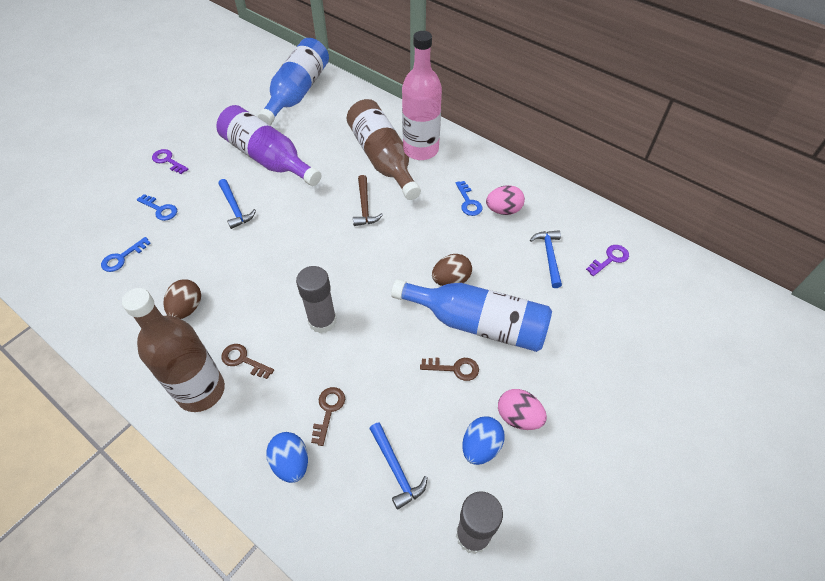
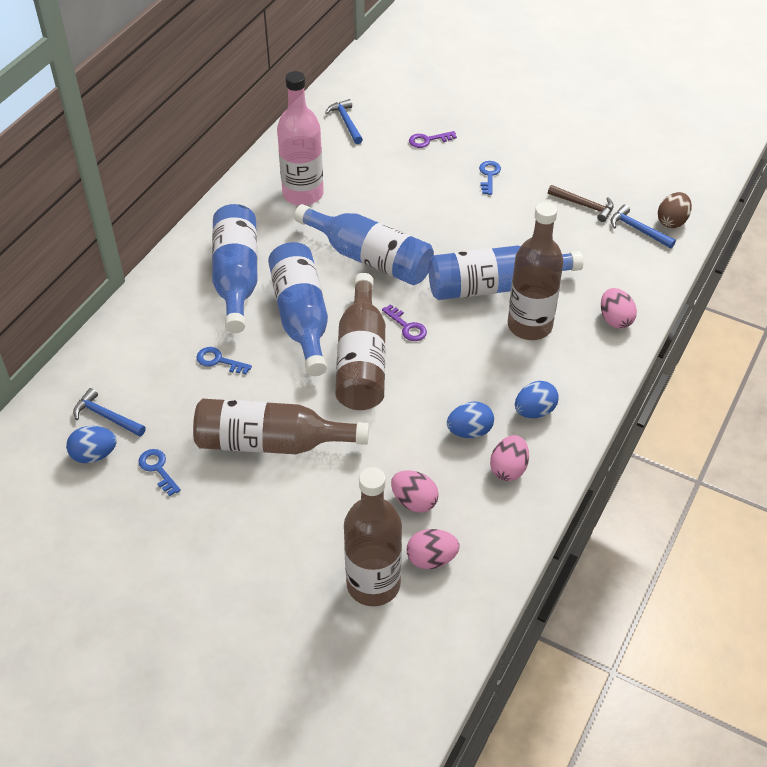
blue bottle: 2 -> 4
blue egg: 2 -> 3
brown bottle: 2 -> 4
brown egg: 2 -> 1
brown key: 3 -> 0
grey glue stick: 2 -> 0
pink egg: 2 -> 4
purple bottle: 1 -> 0

